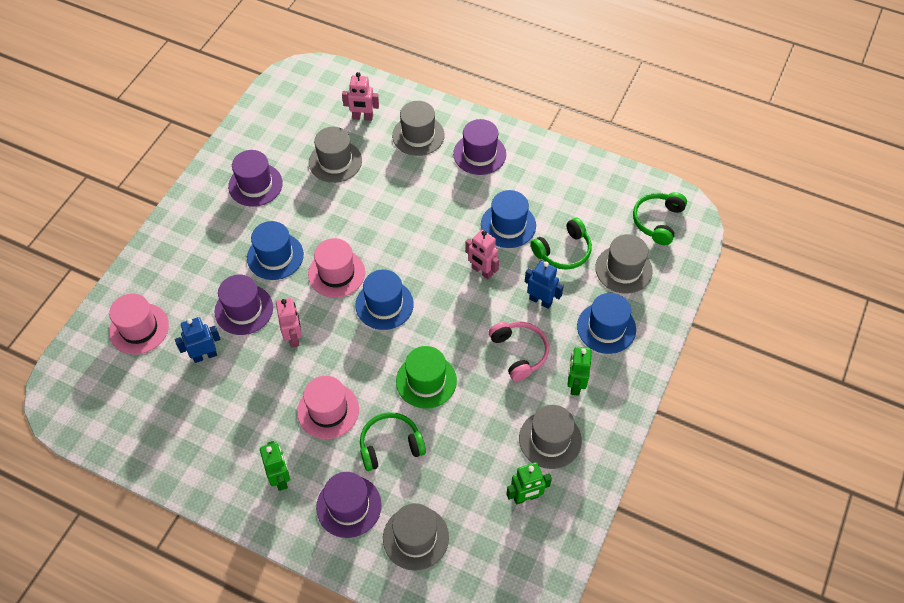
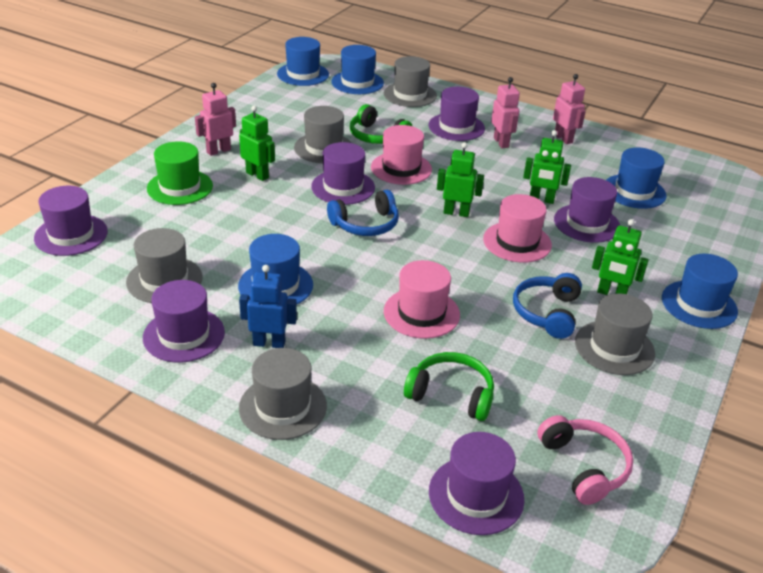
blue hat: 4 -> 5
blue headphones: 0 -> 2
blue robot: 2 -> 1
green headphones: 3 -> 2
green robot: 3 -> 4
purple hat: 4 -> 6

